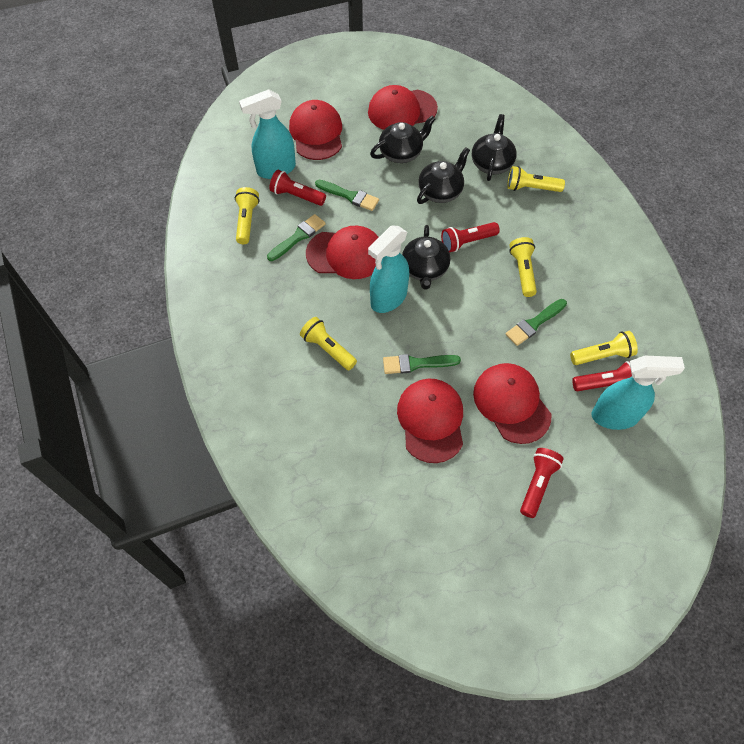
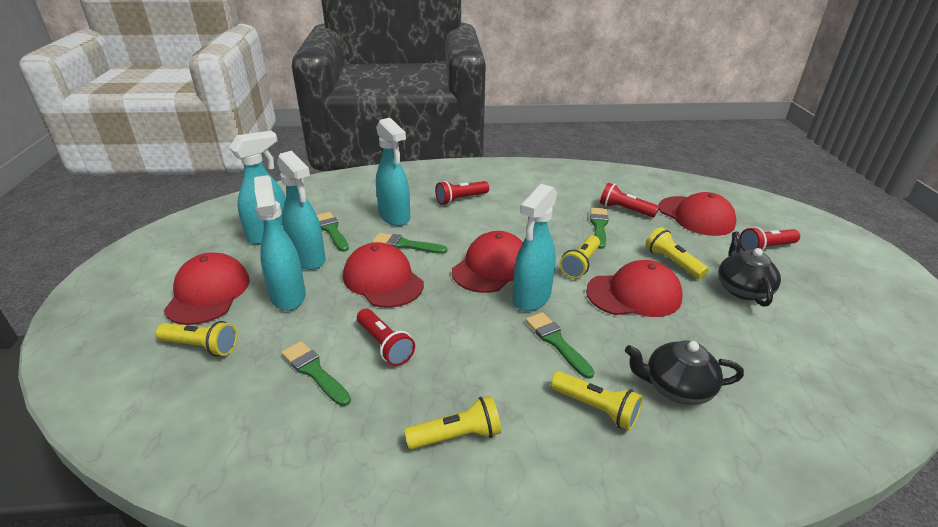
black teapot: 4 -> 2
green brush: 4 -> 5
turquoise spray bottle: 3 -> 5

